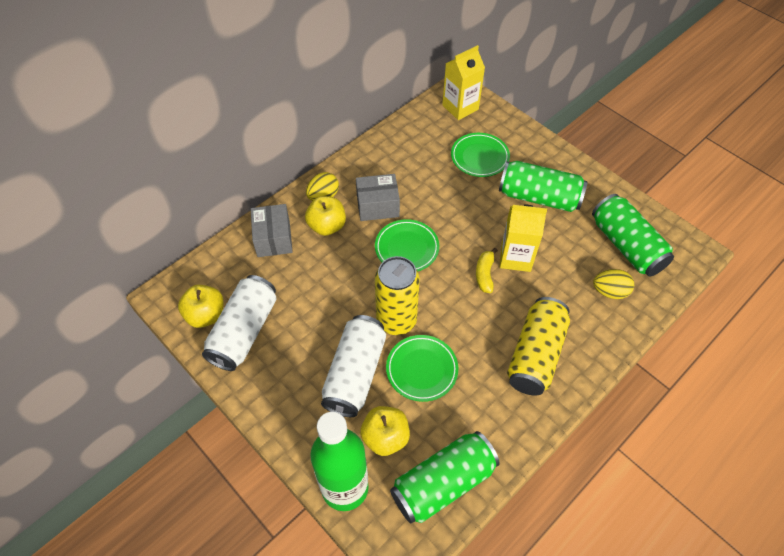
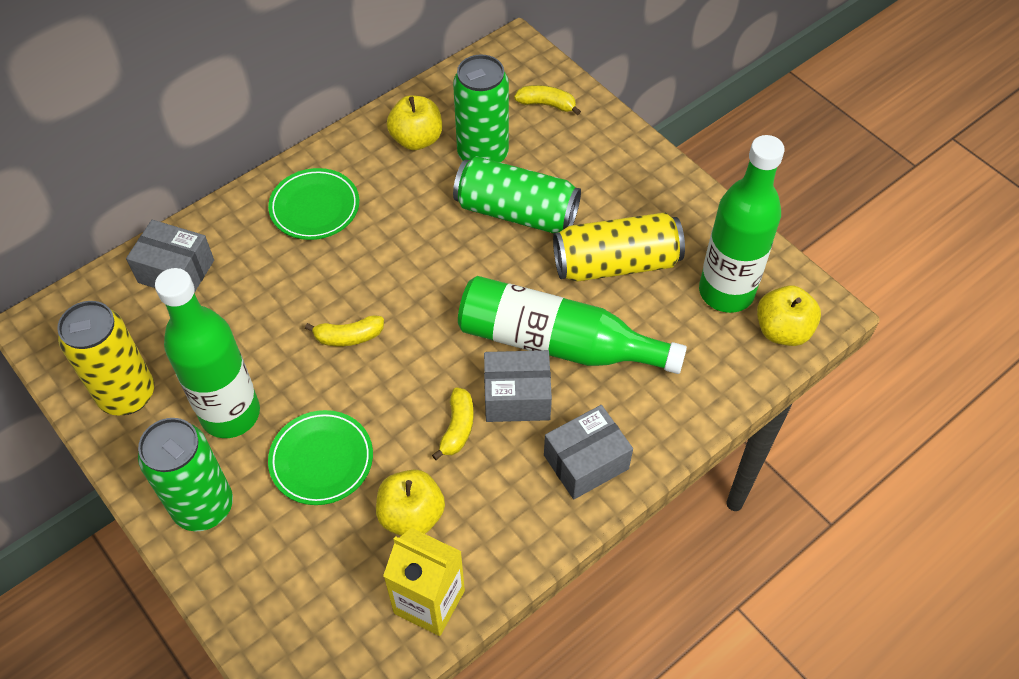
green bottle: 1 -> 3
green plate: 3 -> 2
grey box: 2 -> 3
white can: 2 -> 0
yellow banana: 1 -> 3
yellow carton: 2 -> 1
yellow egg: 2 -> 0

